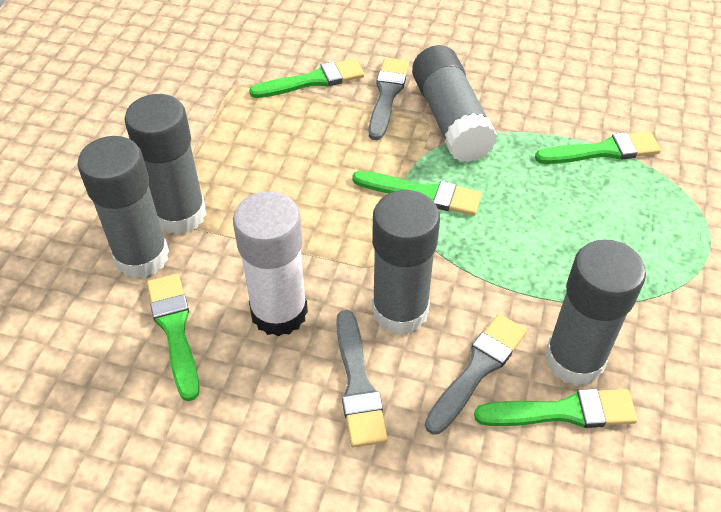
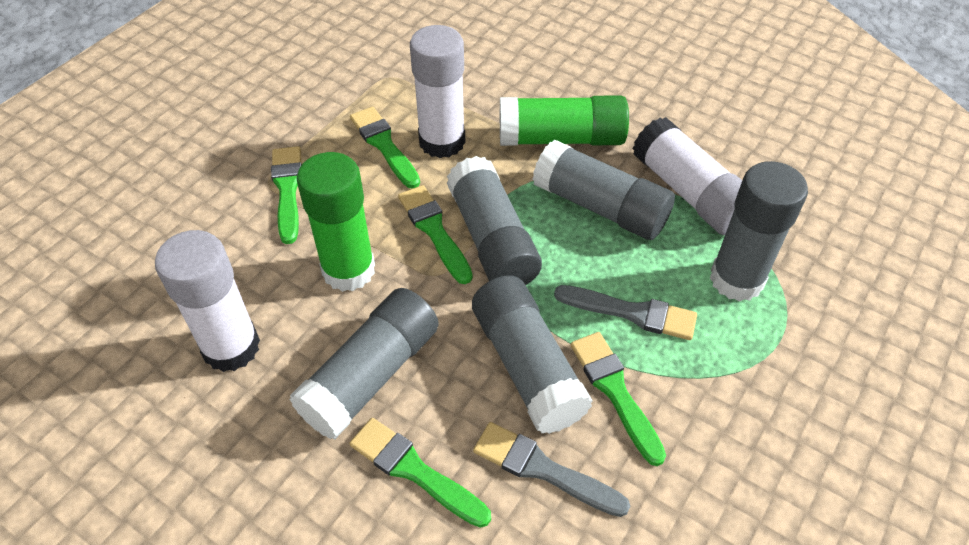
green glue stick: 0 -> 2
grey brush: 3 -> 2
white glue stick: 1 -> 3

